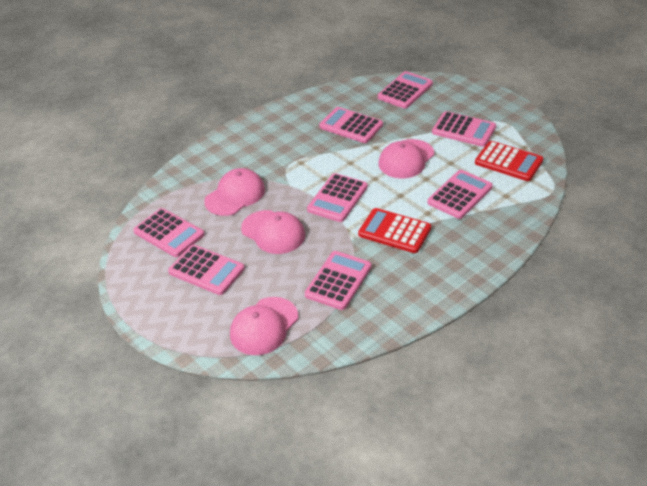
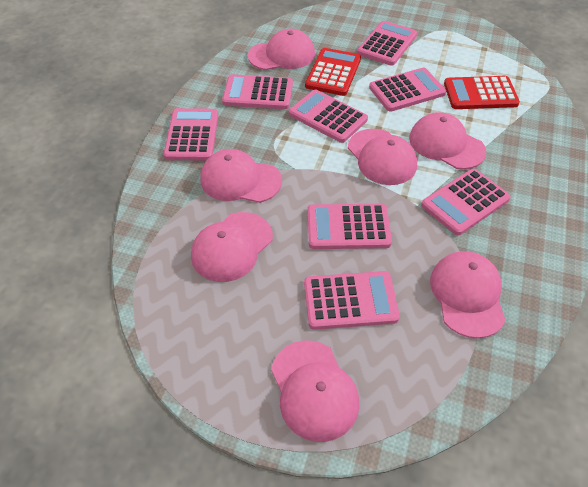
pink cap: 4 -> 7

